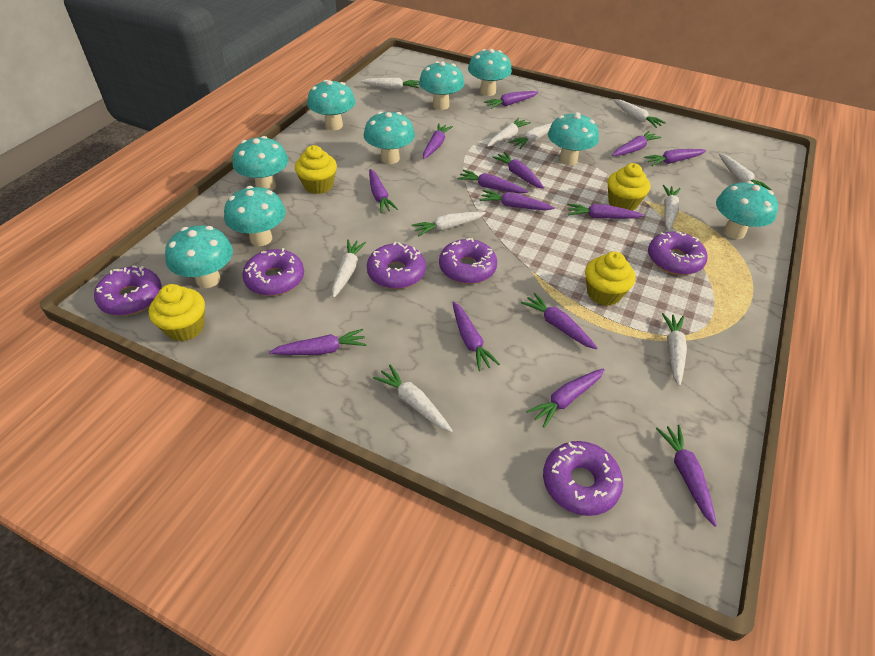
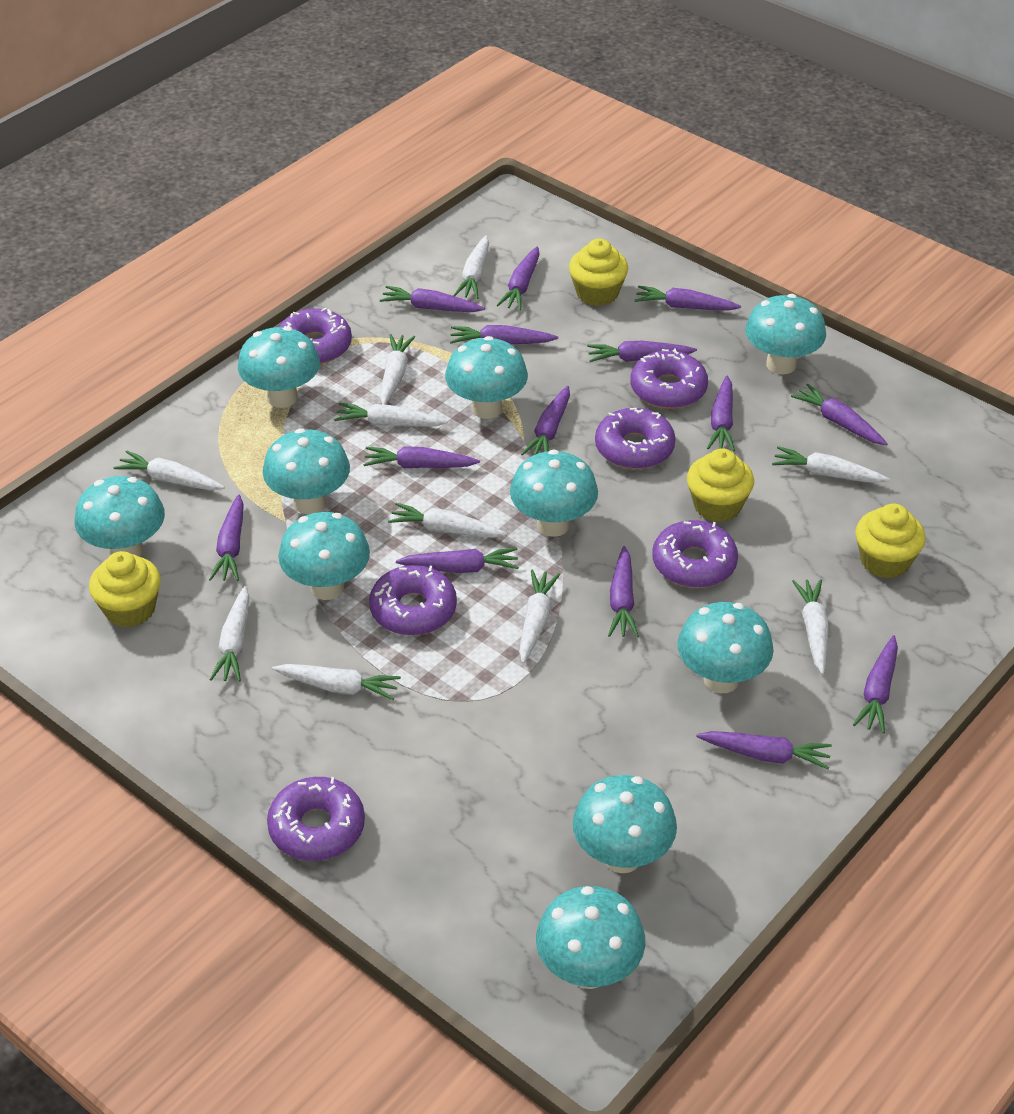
turquoise mushroom: 9 -> 10

